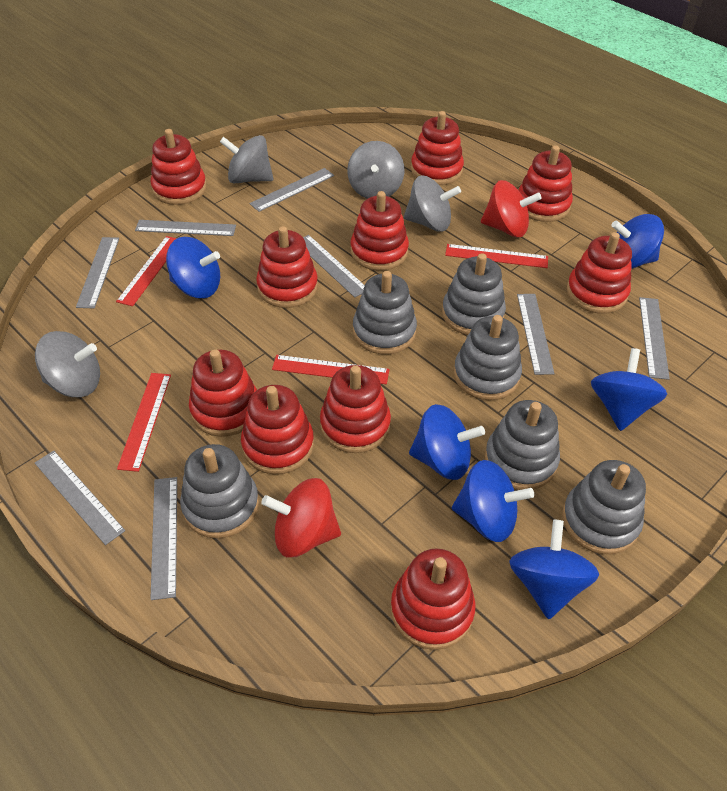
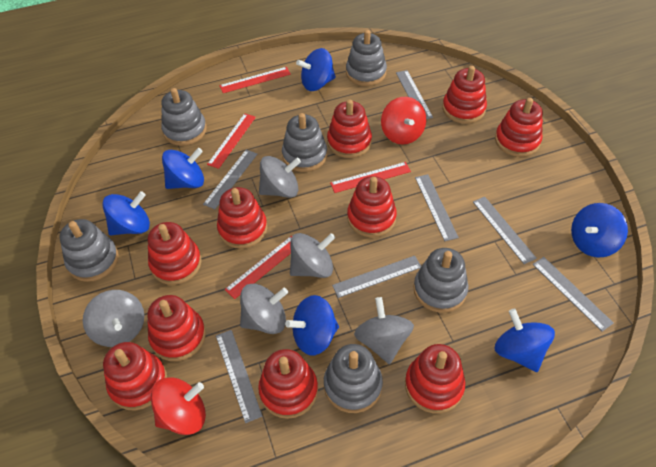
grey ruler: 8 -> 7
grey spinning top: 4 -> 5

